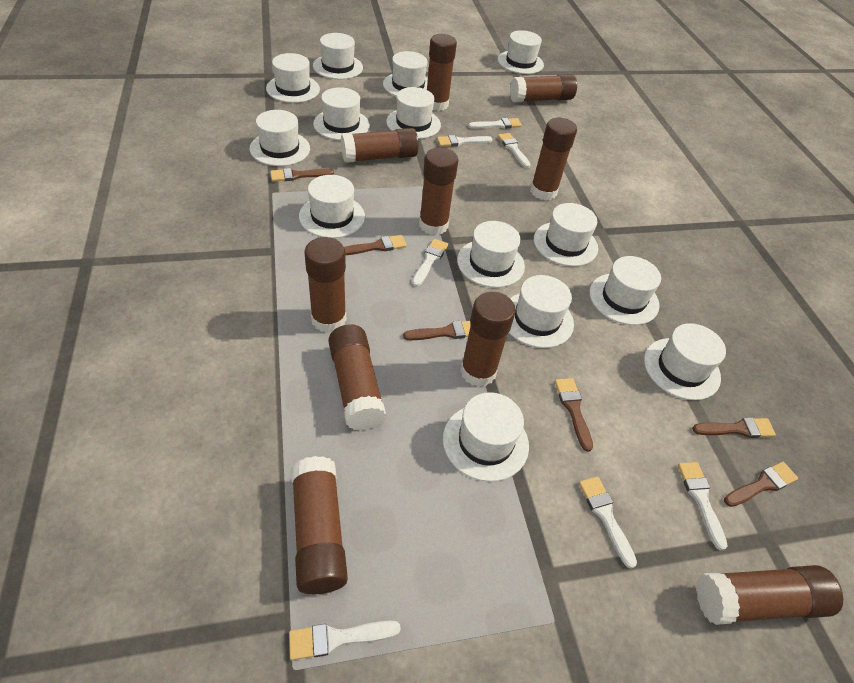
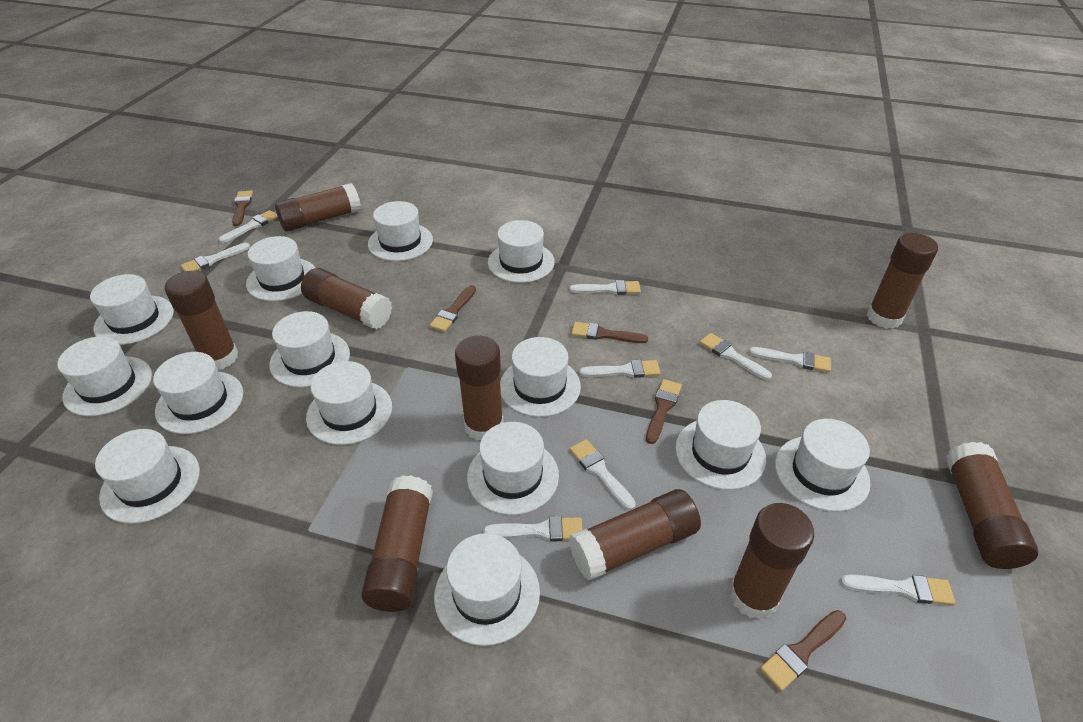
brown brush: 6 -> 5
brown glue stick: 10 -> 9
white brush: 7 -> 9

